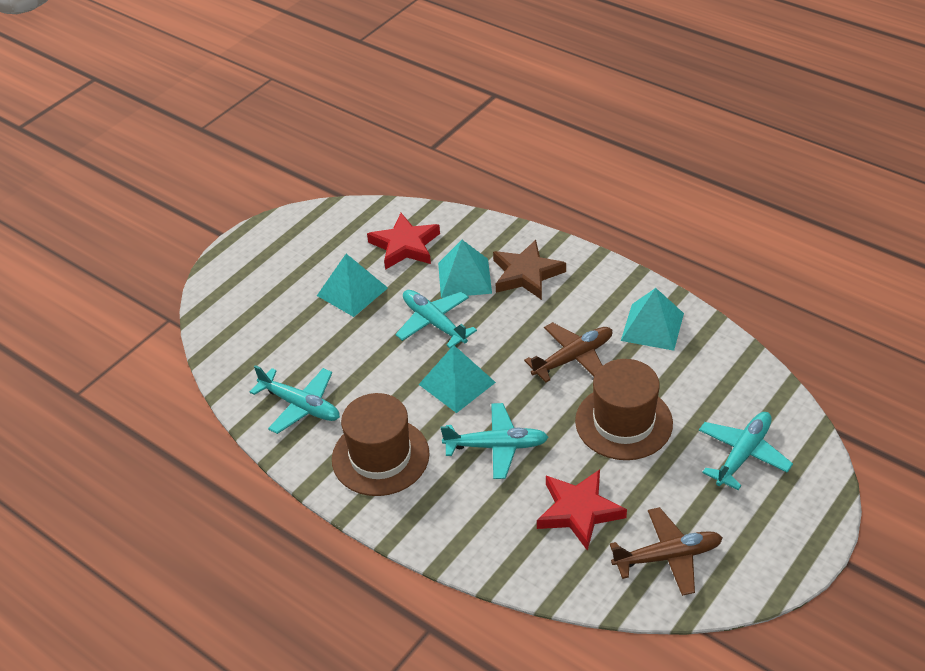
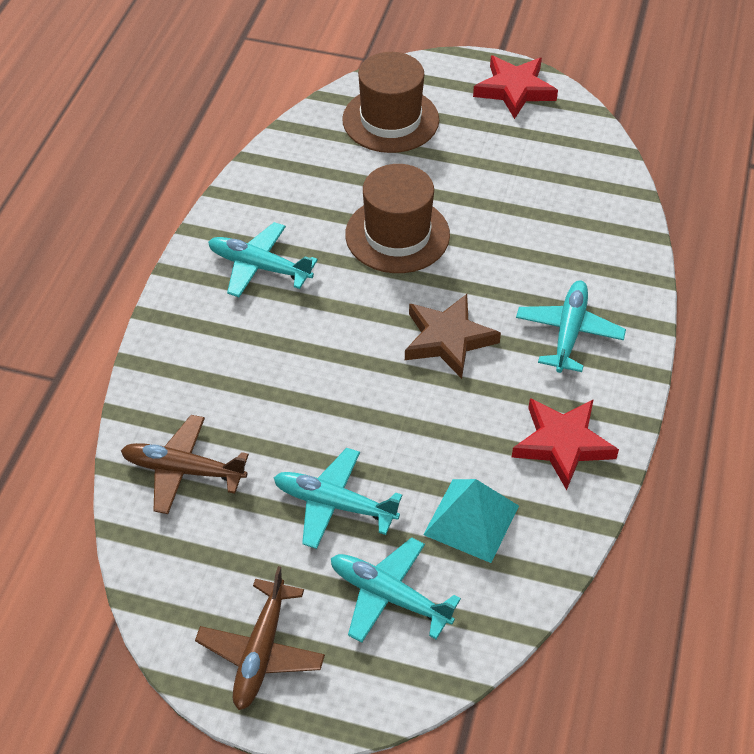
turquoise pyramid: 4 -> 1

